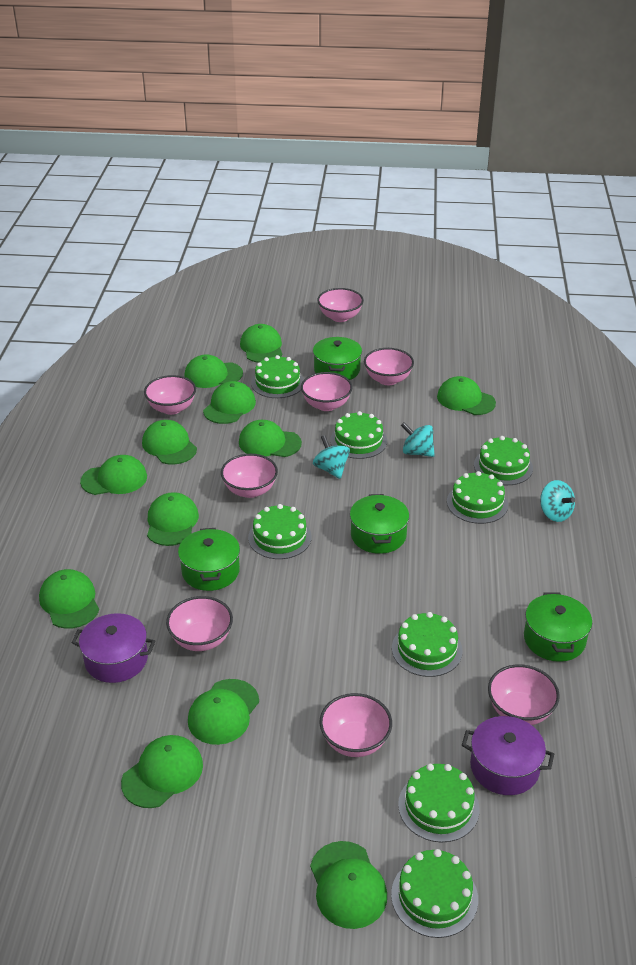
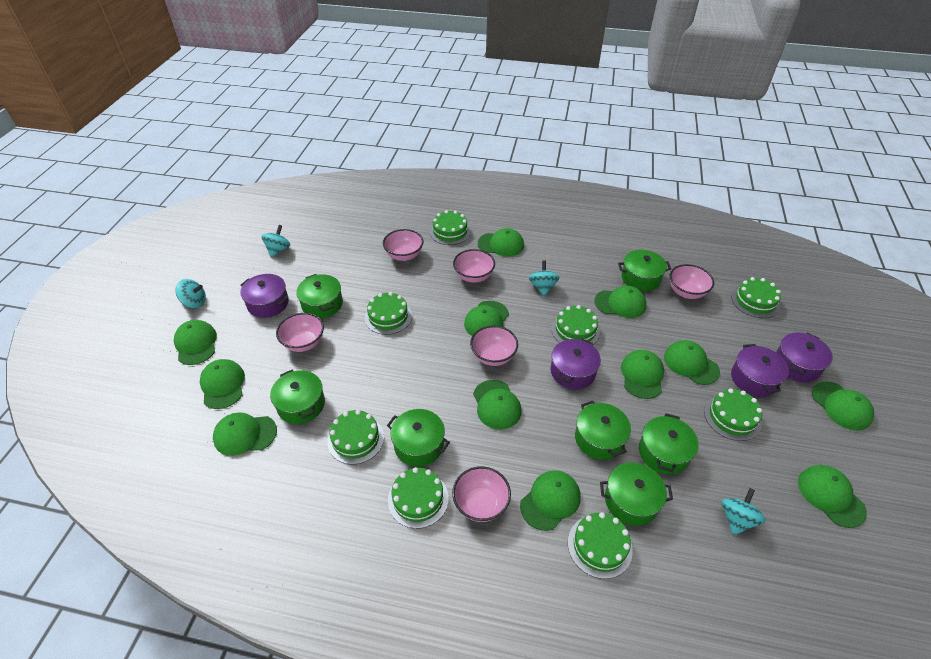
green pot: 4 -> 7
pink bowl: 8 -> 6
purple pot: 2 -> 4
turquoise spinning top: 3 -> 4

